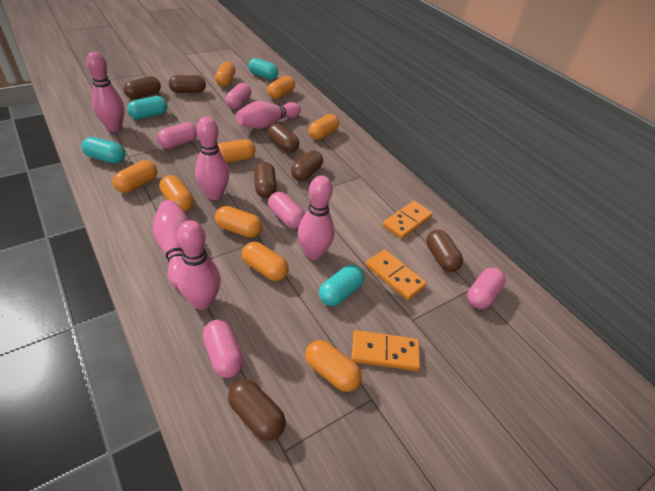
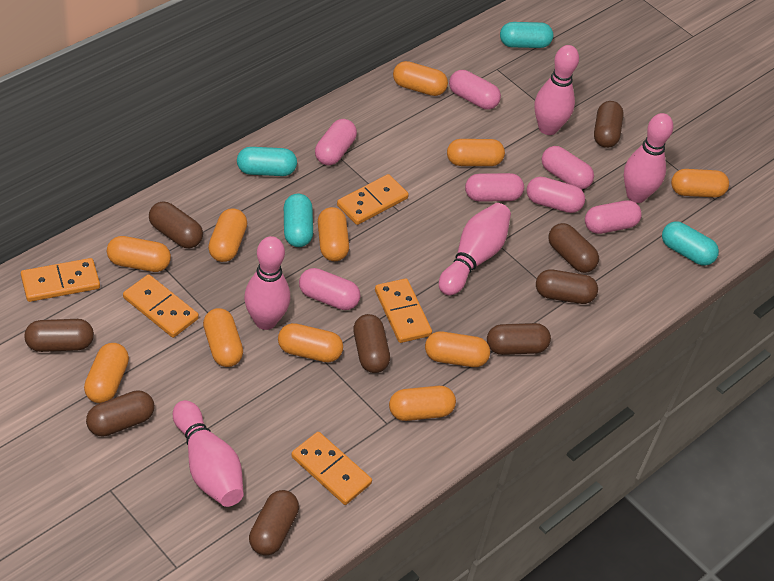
brown capsule: 7 -> 9
orange capsule: 9 -> 11
orange domino: 3 -> 5
pink bowling pin: 6 -> 5
pink capsule: 5 -> 7

